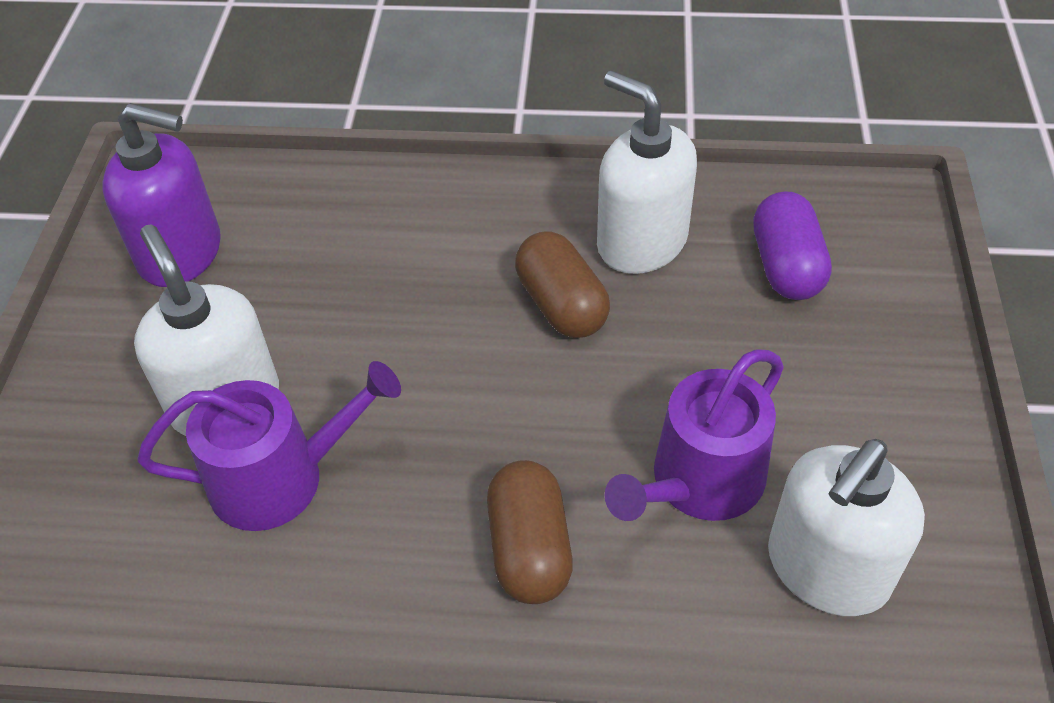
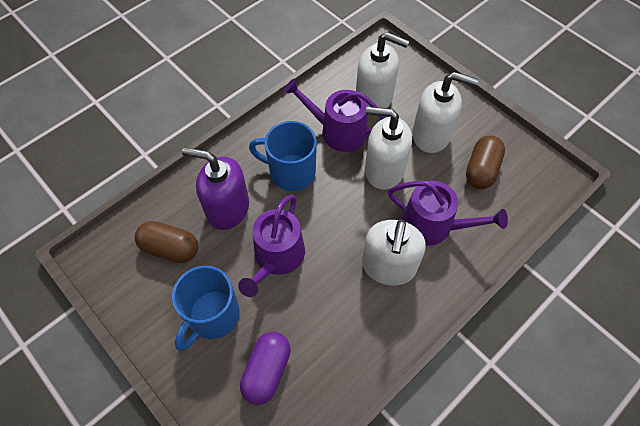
blue mug: 0 -> 2
purple watering can: 2 -> 3
white soap dispenser: 3 -> 4

